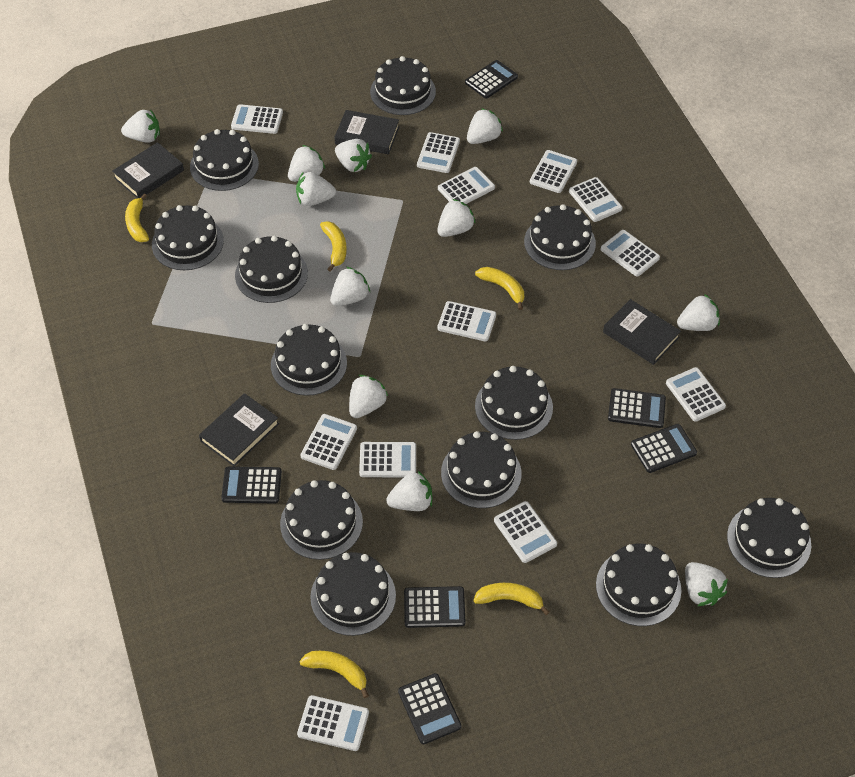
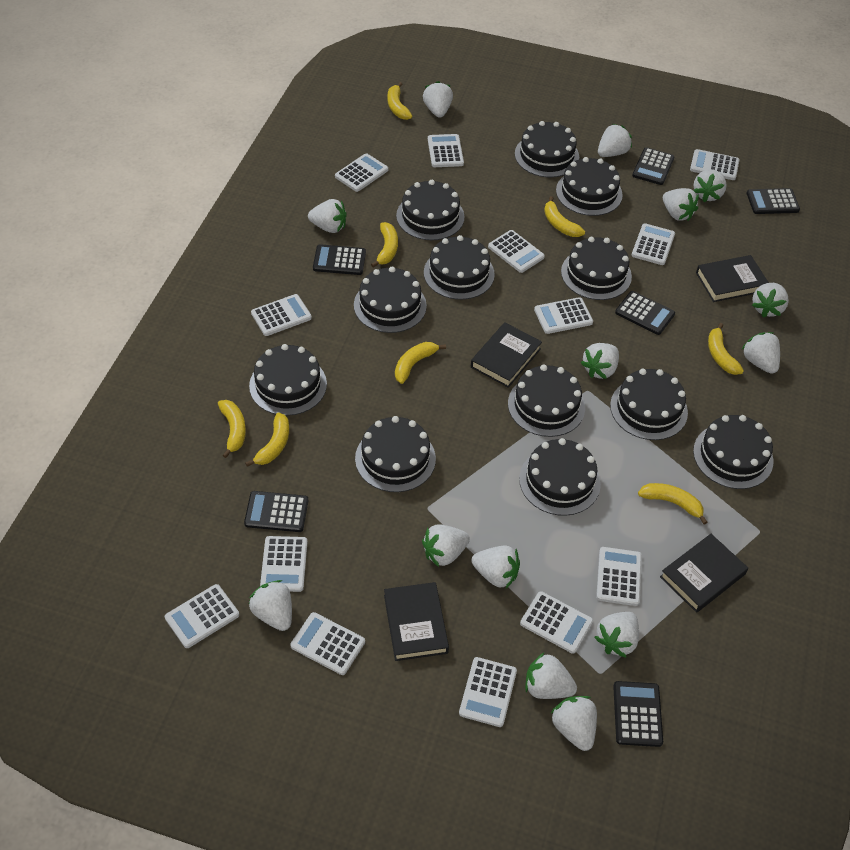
white calculator: 12 -> 13
white strawberry: 11 -> 14
yellow banana: 5 -> 8

